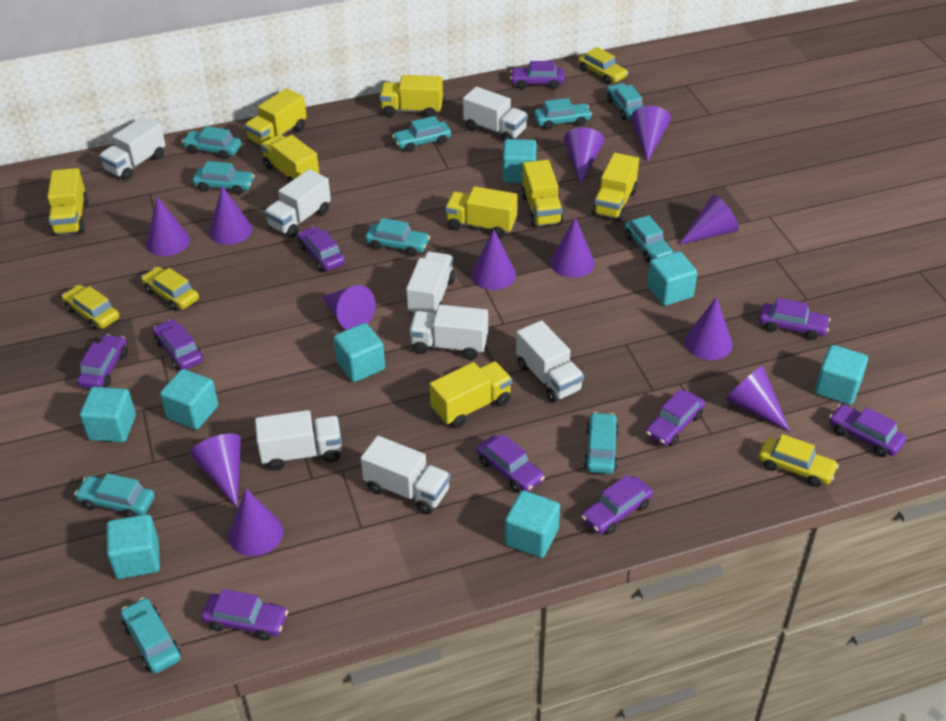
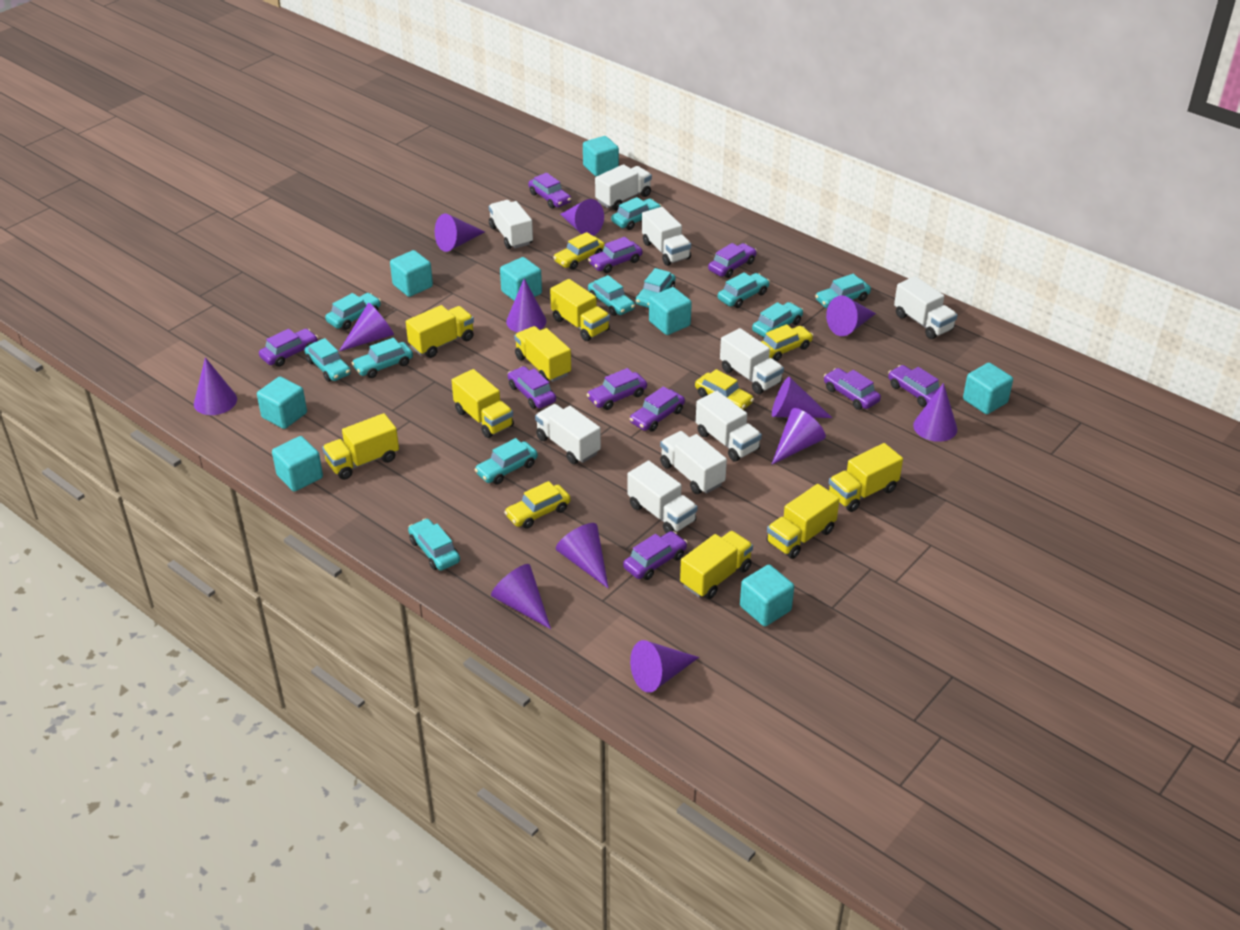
turquoise car: 10 -> 11
white truck: 8 -> 9

